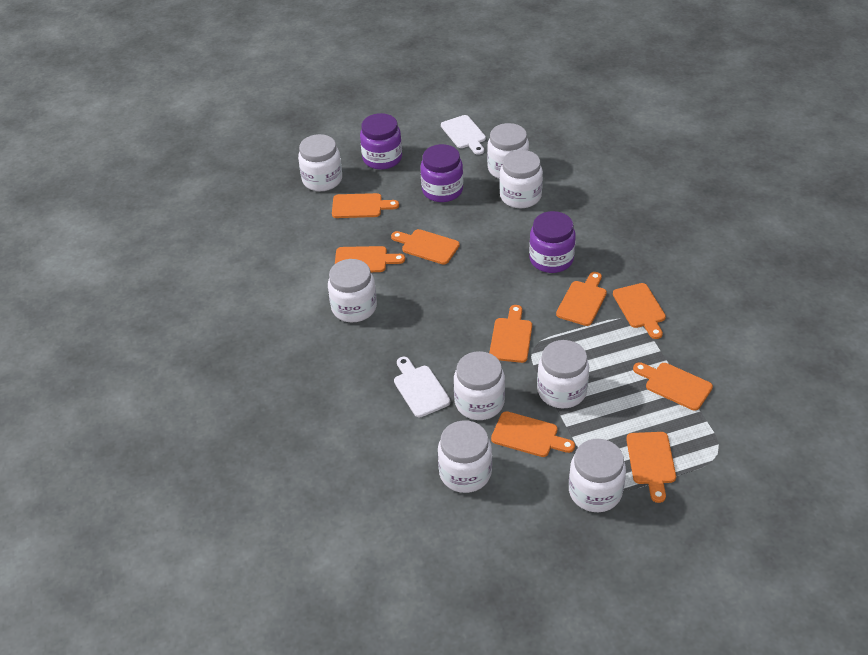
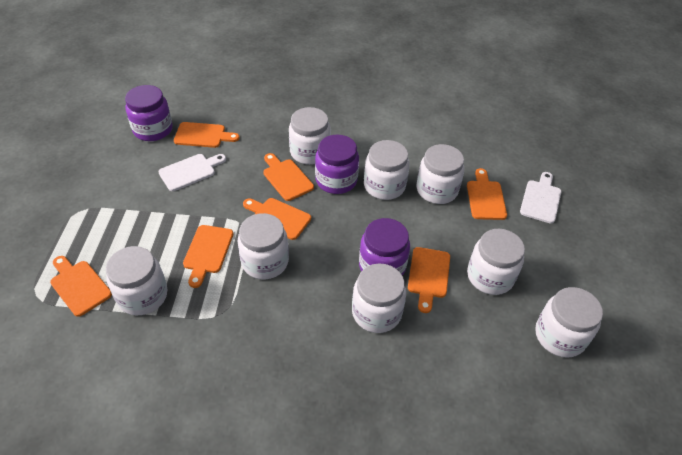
orange cutting board: 9 -> 7

